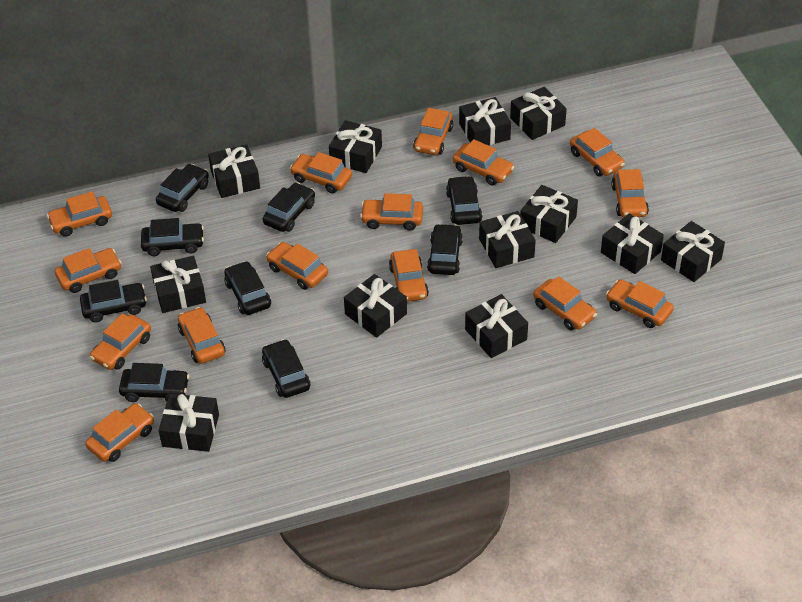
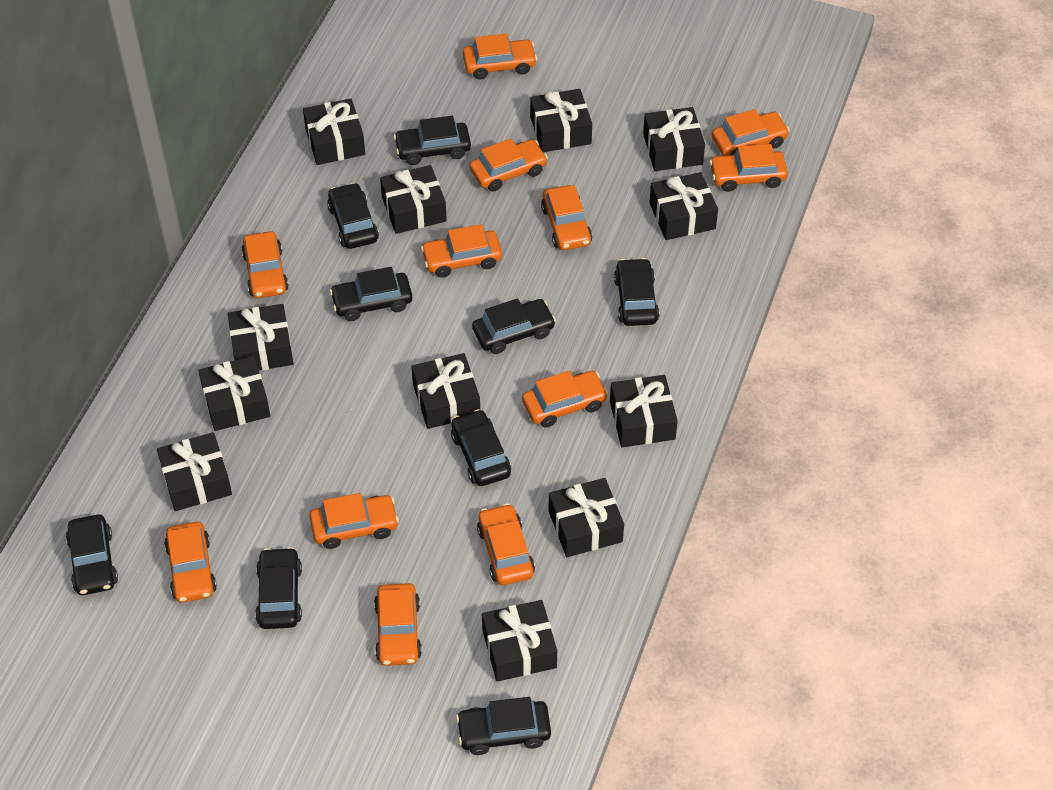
orange car: 15 -> 12

